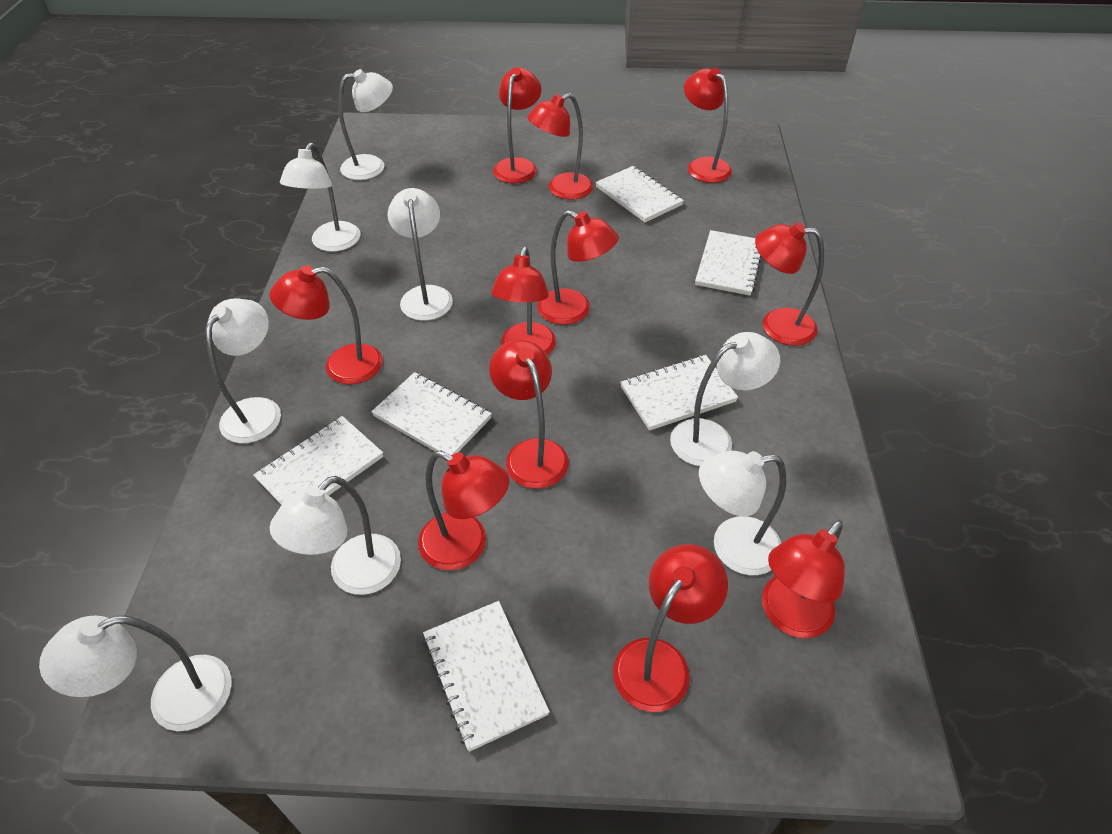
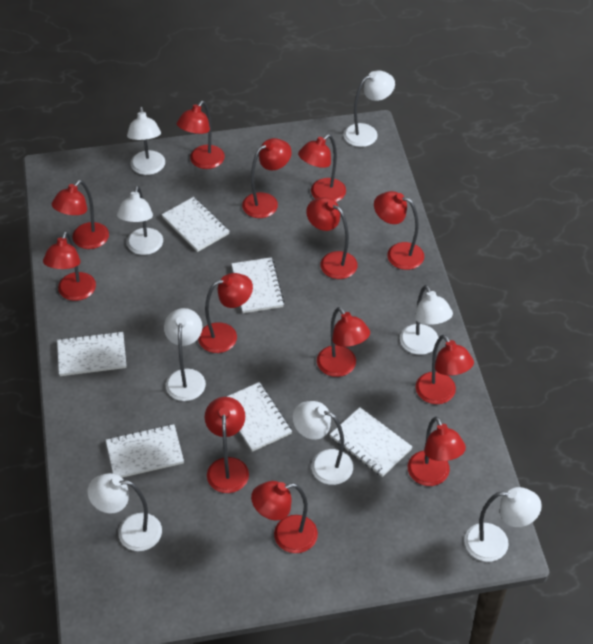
red lamp: 11 -> 13

